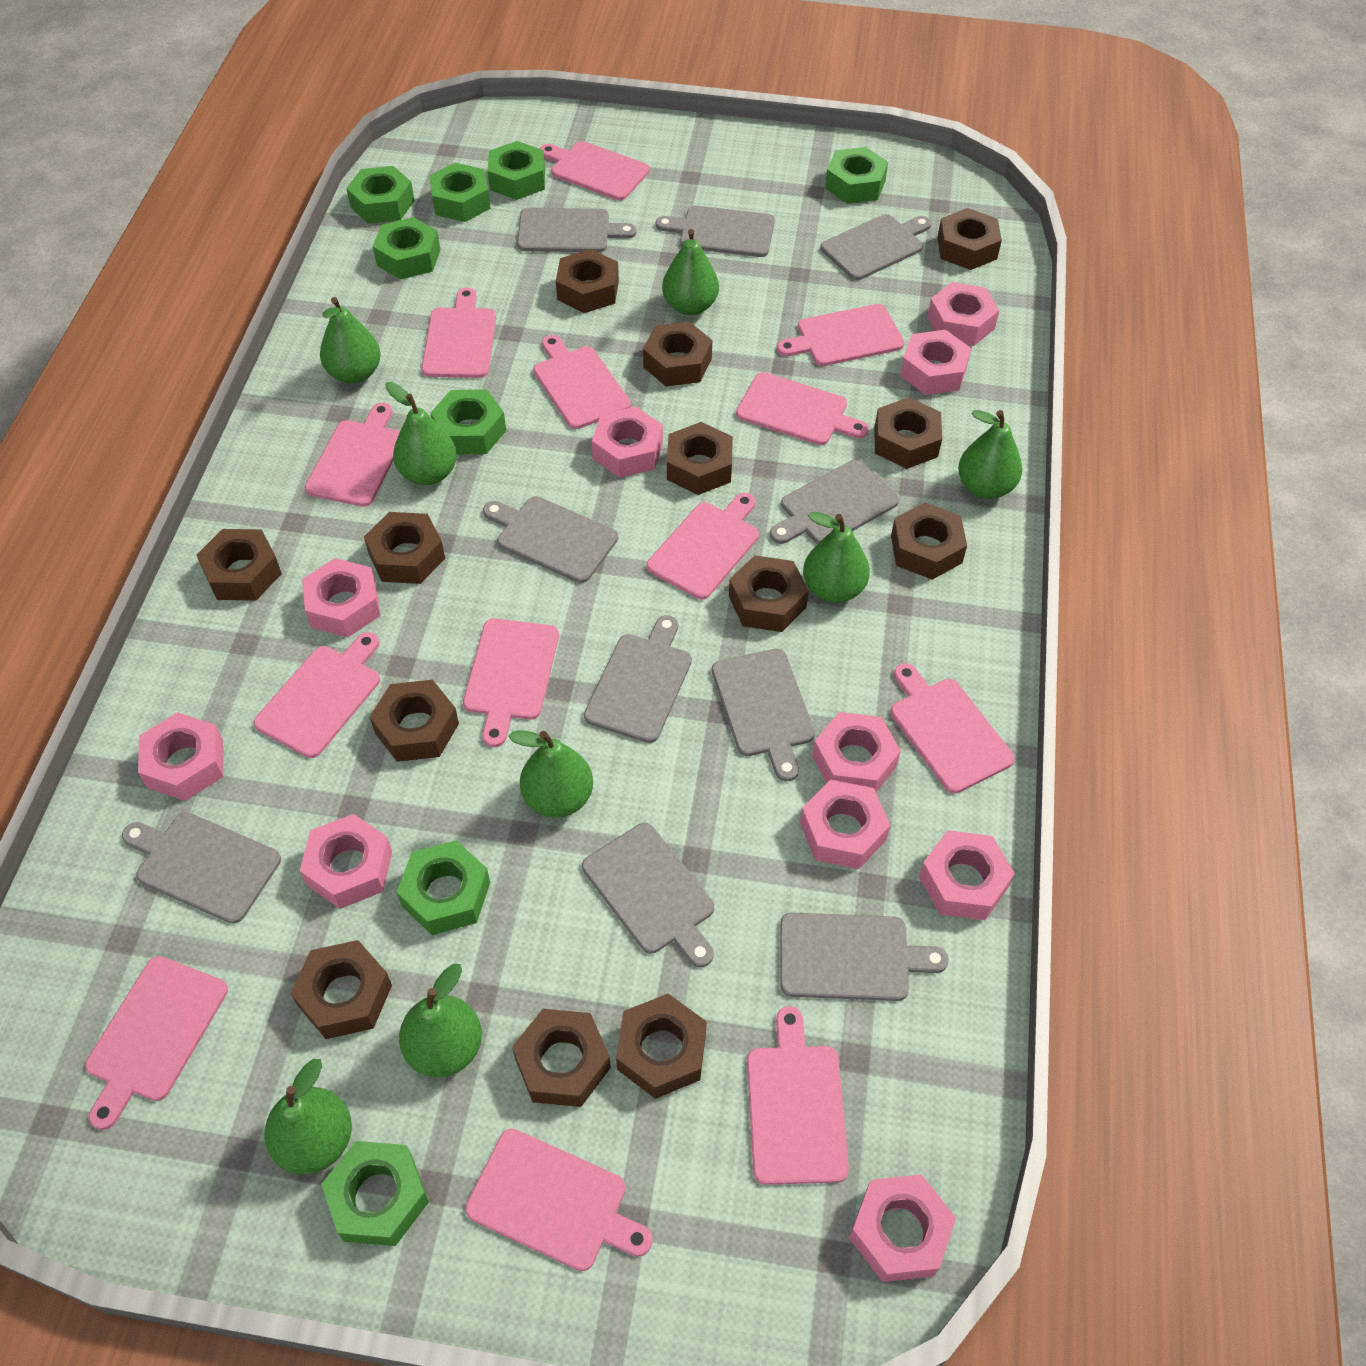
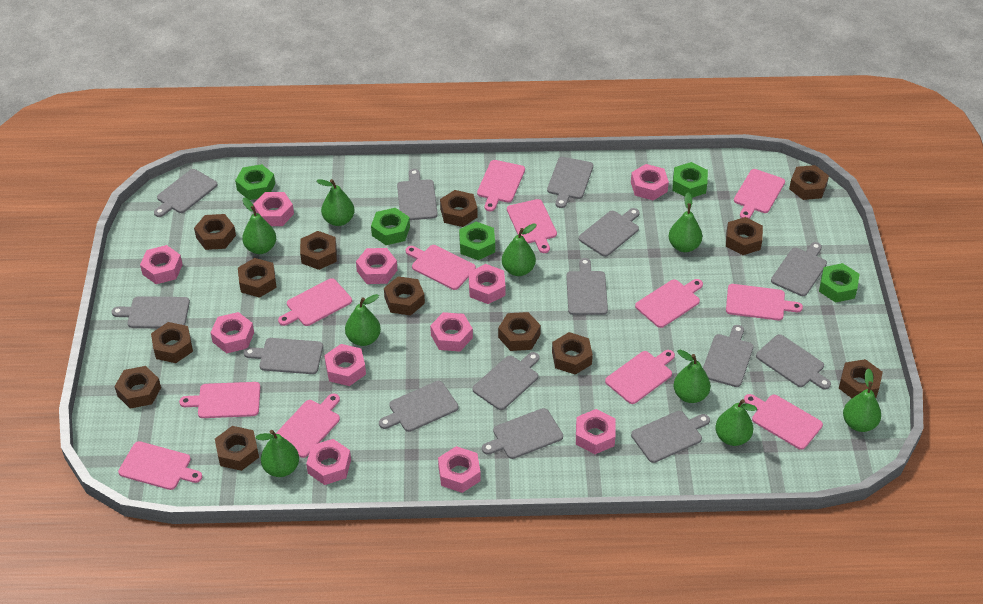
green nut: 8 -> 5
green pear: 8 -> 9
grey cutting board: 10 -> 14
pink cutting board: 13 -> 12
pink nut: 10 -> 11

